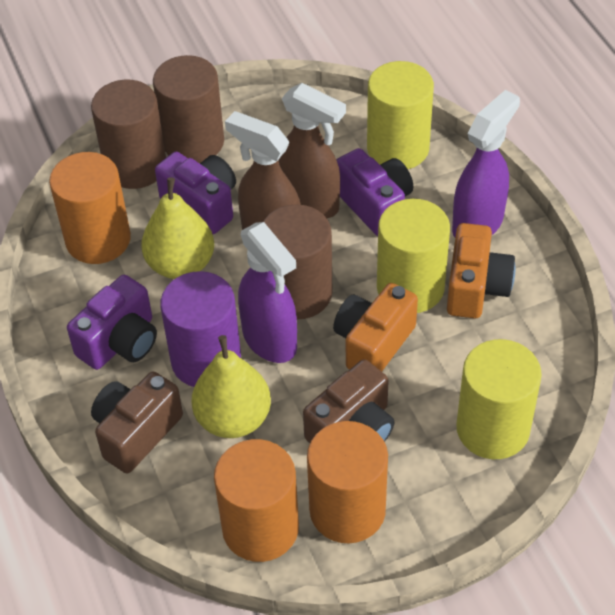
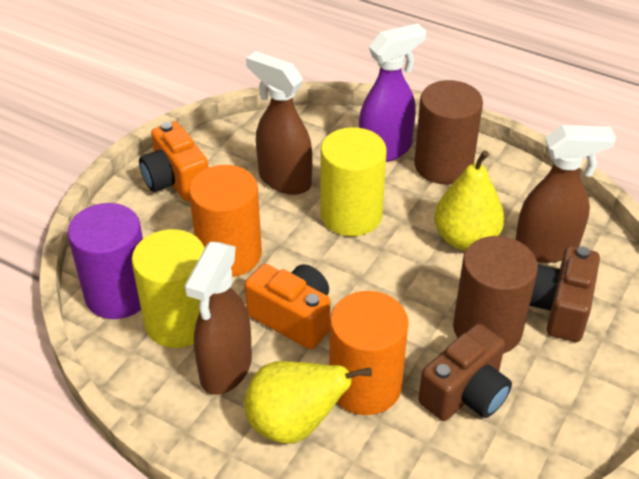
brown cylinder: 3 -> 2
brown spray bottle: 2 -> 3
orange cylinder: 3 -> 2
purple camera: 3 -> 0
purple spray bottle: 2 -> 1
yellow cylinder: 3 -> 2

